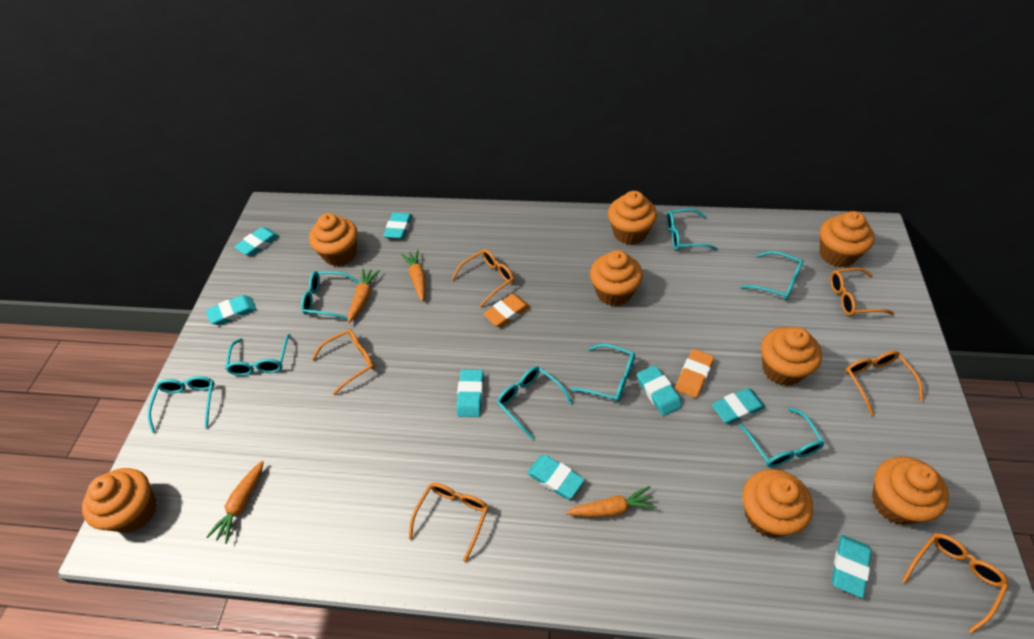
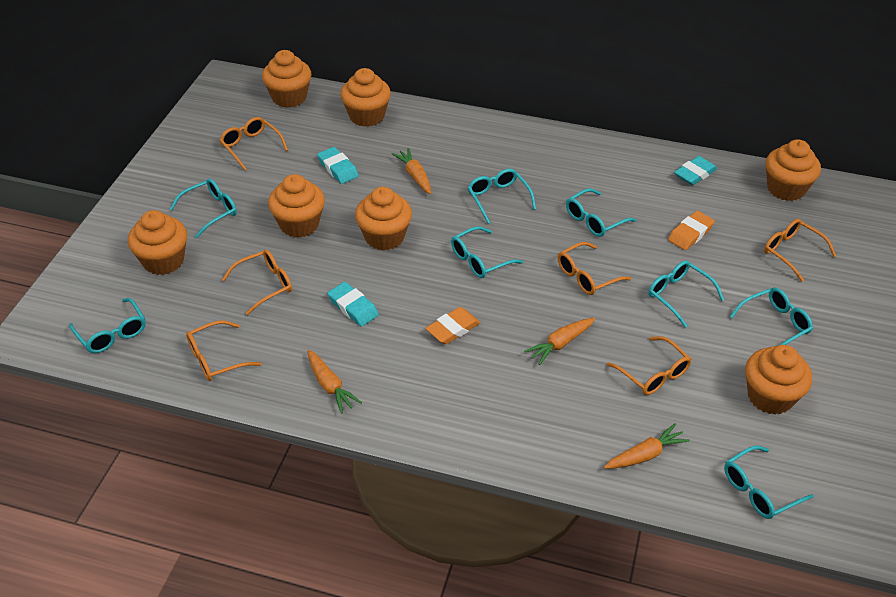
orange cupcake: 8 -> 7
turquoise eraser: 8 -> 3

